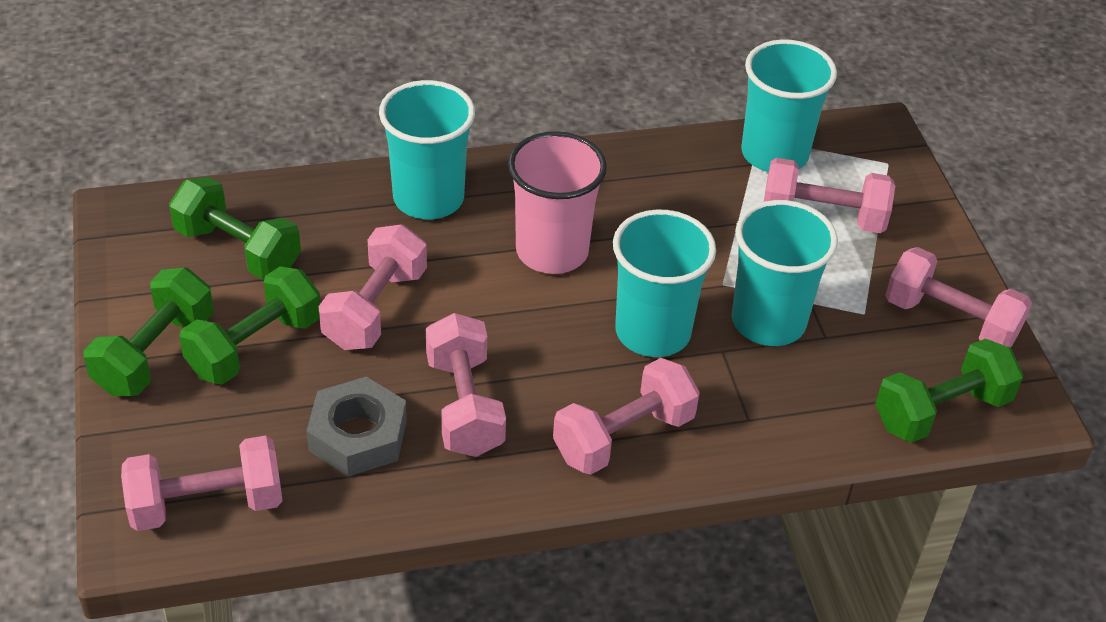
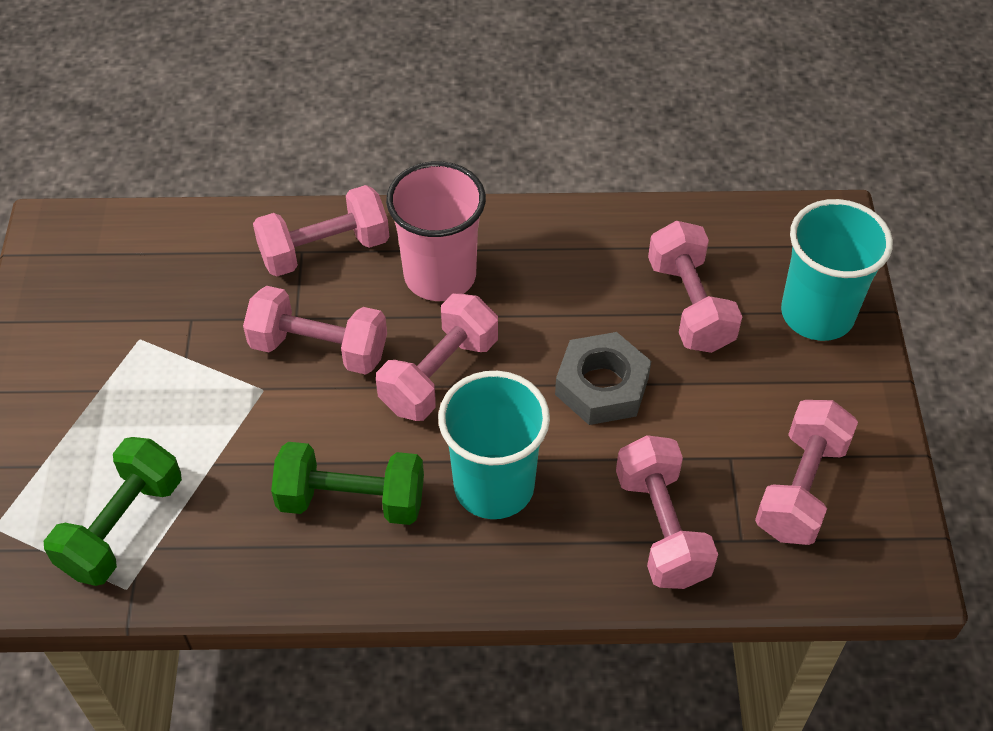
green dumbbell: 4 -> 2
turquoise cup: 4 -> 2

